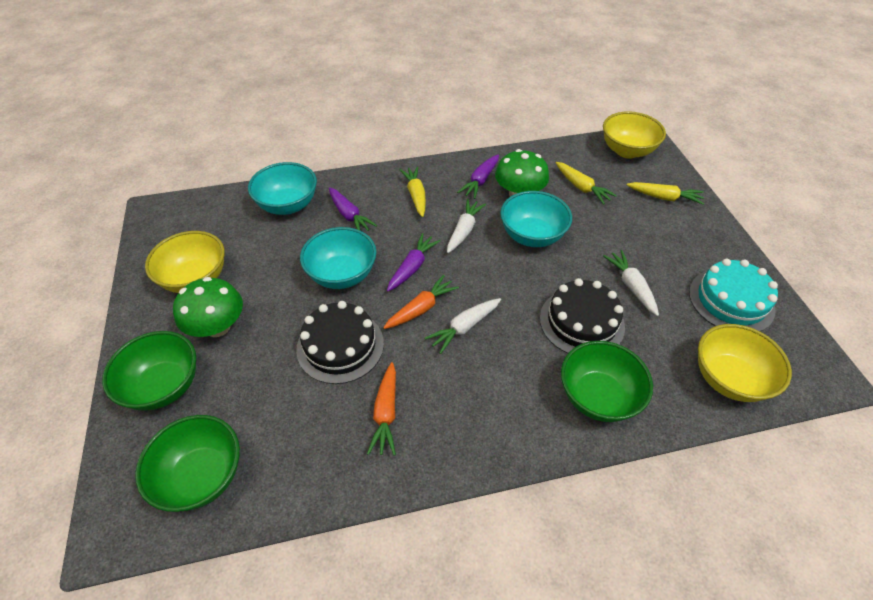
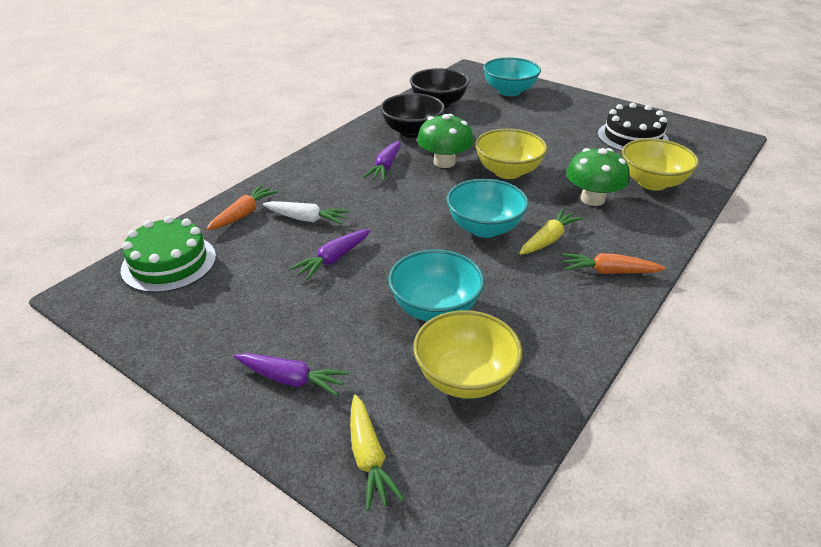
black bowl: 0 -> 2
black cake: 2 -> 1
green bowl: 3 -> 0
green cake: 0 -> 1
turquoise cake: 1 -> 0
white carrot: 3 -> 1
yellow carrot: 3 -> 2

